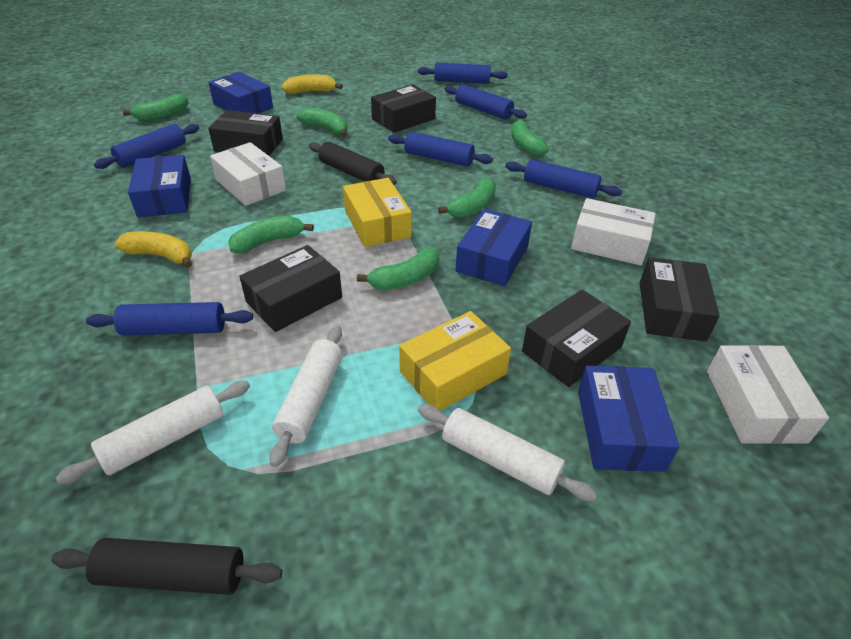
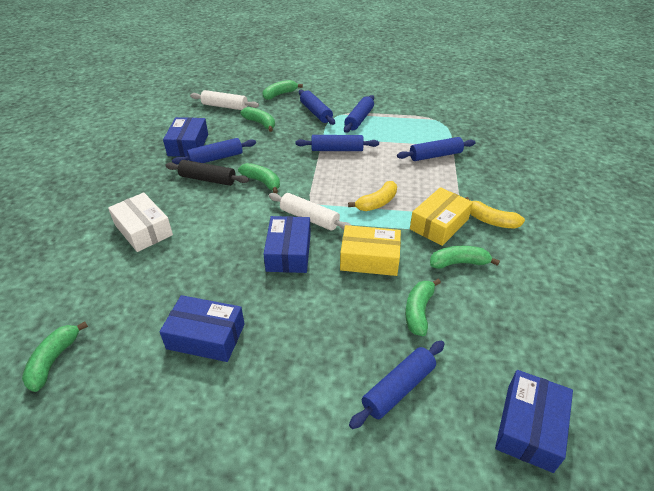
black box: 5 -> 0
black rolling pin: 2 -> 1
white box: 3 -> 1
white rolling pin: 3 -> 2

